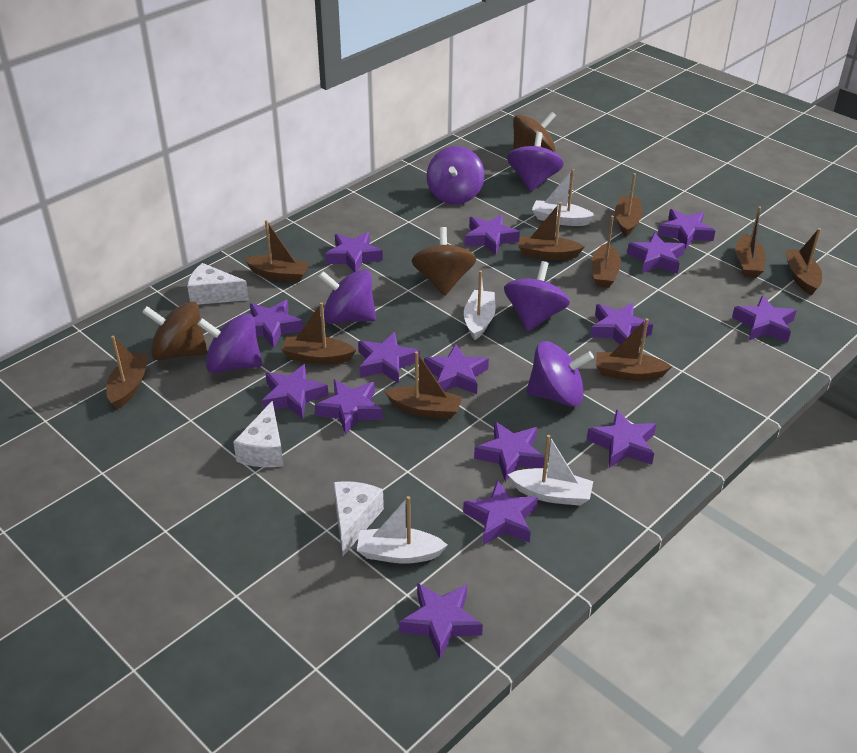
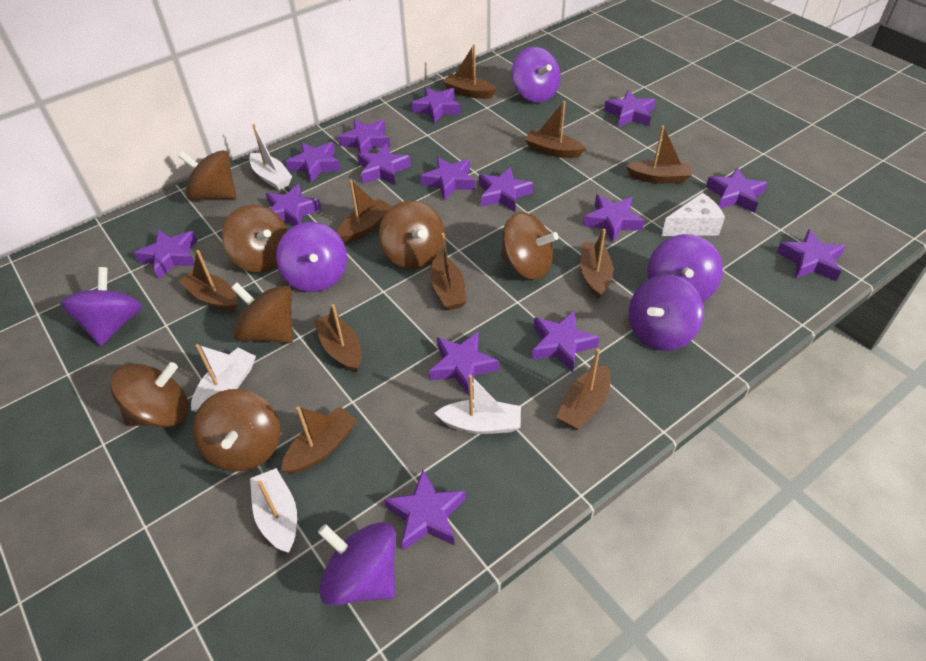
brown spinning top: 3 -> 7
white cheese: 3 -> 1

